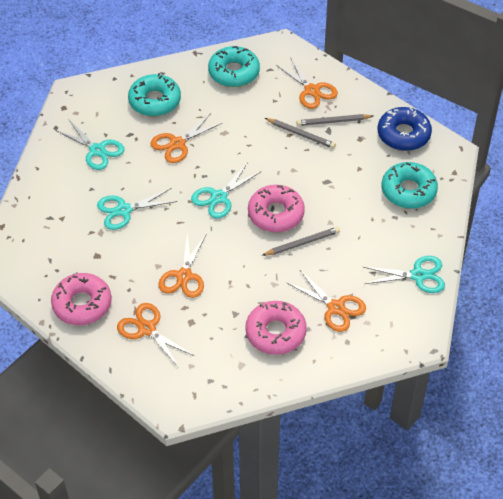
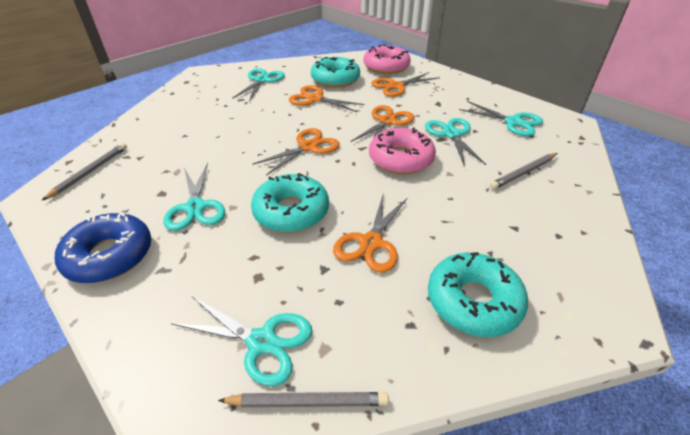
pink donut: 3 -> 2
turquoise scissors: 4 -> 5

